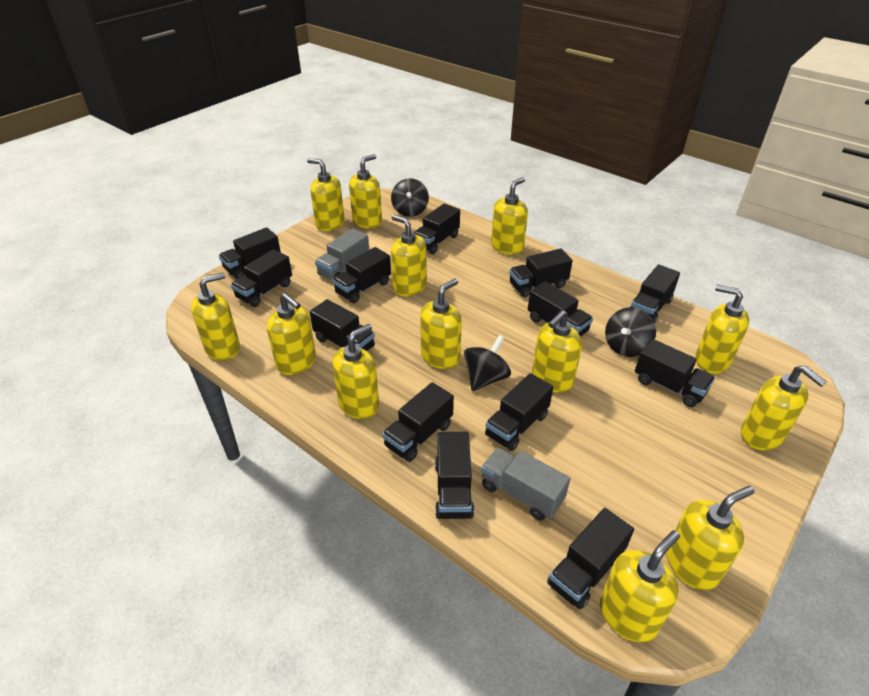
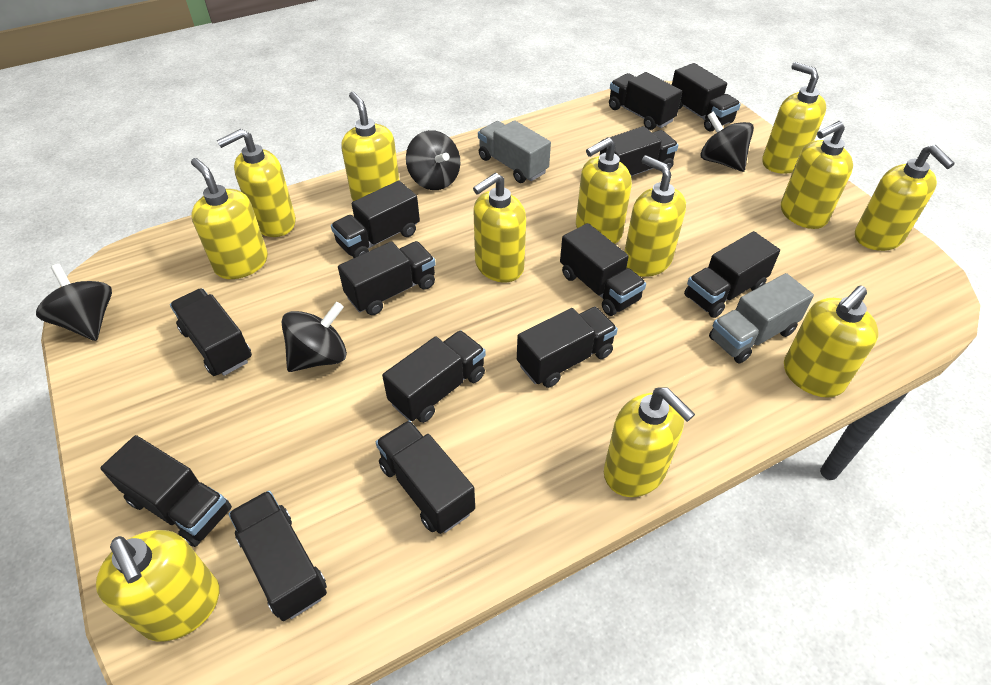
black spinning top: 3 -> 4
yellow soap dispenser: 13 -> 12

